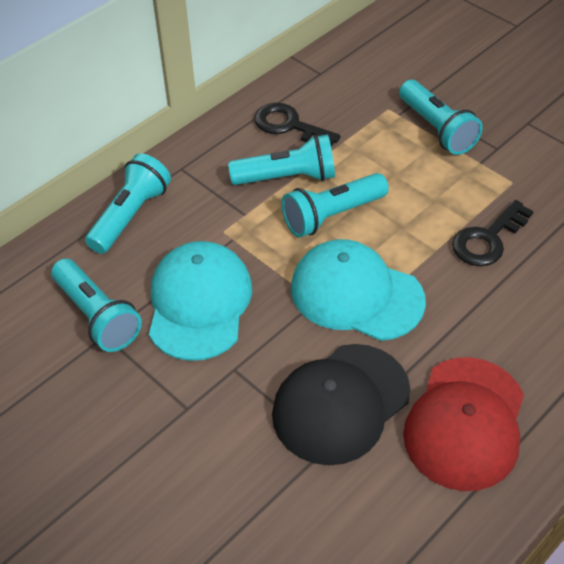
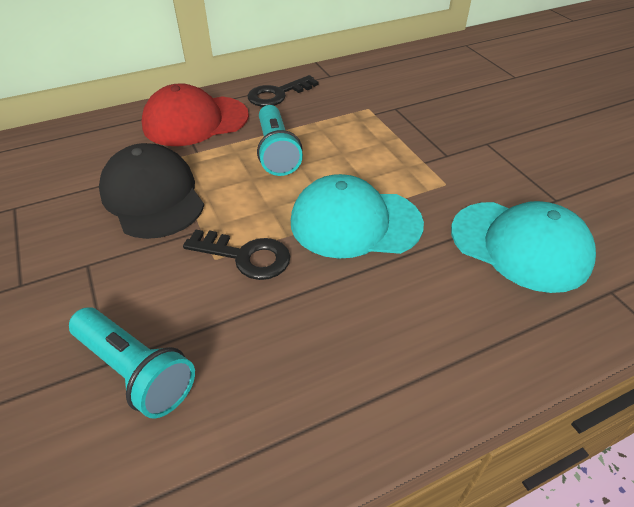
turquoise flashlight: 5 -> 2

